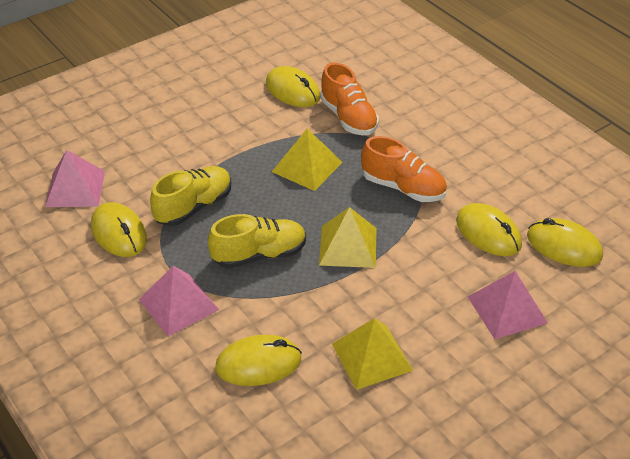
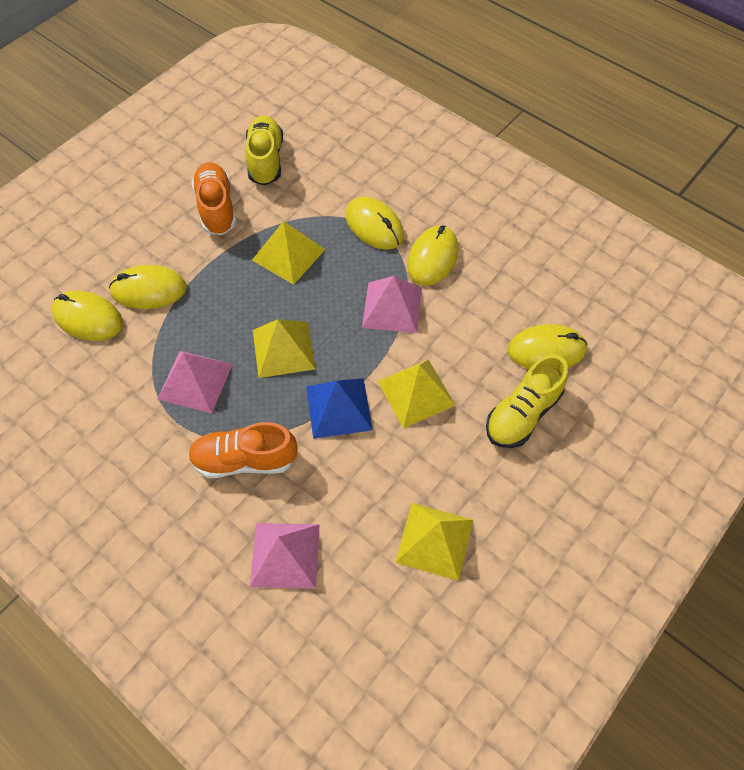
blue pyramid: 0 -> 1
yellow pyramid: 3 -> 4

